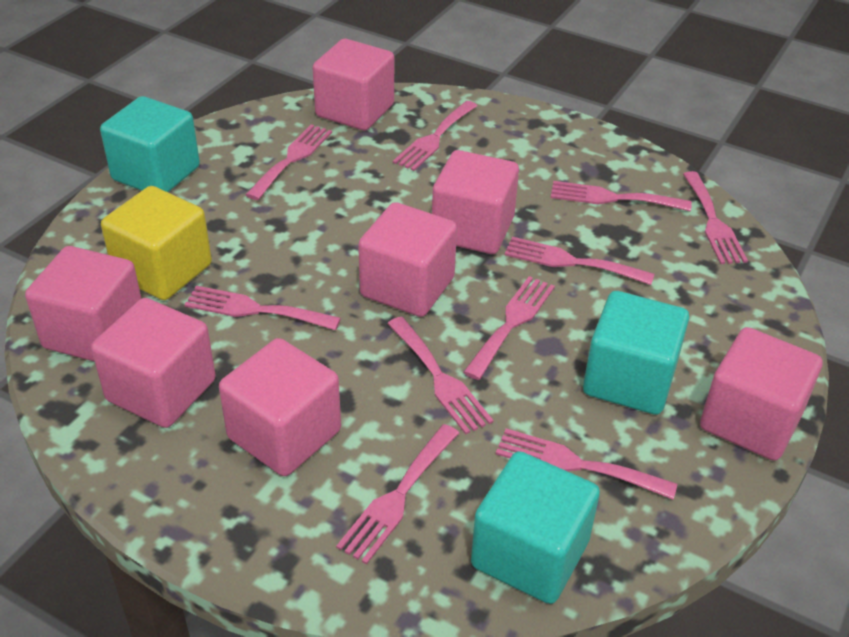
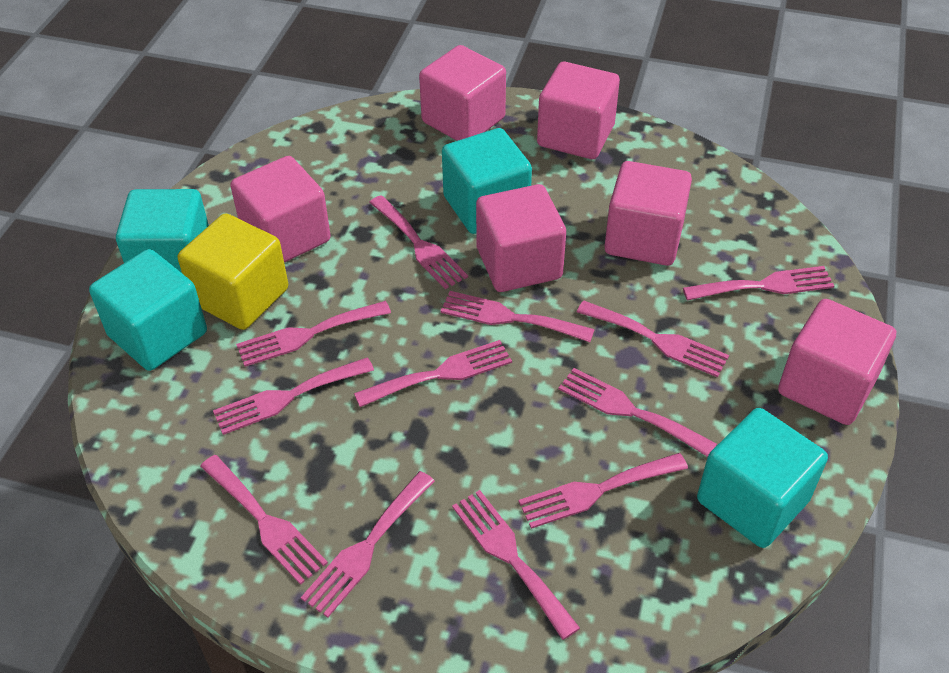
pink cube: 7 -> 6
pink fork: 10 -> 12
turquoise cube: 3 -> 4

